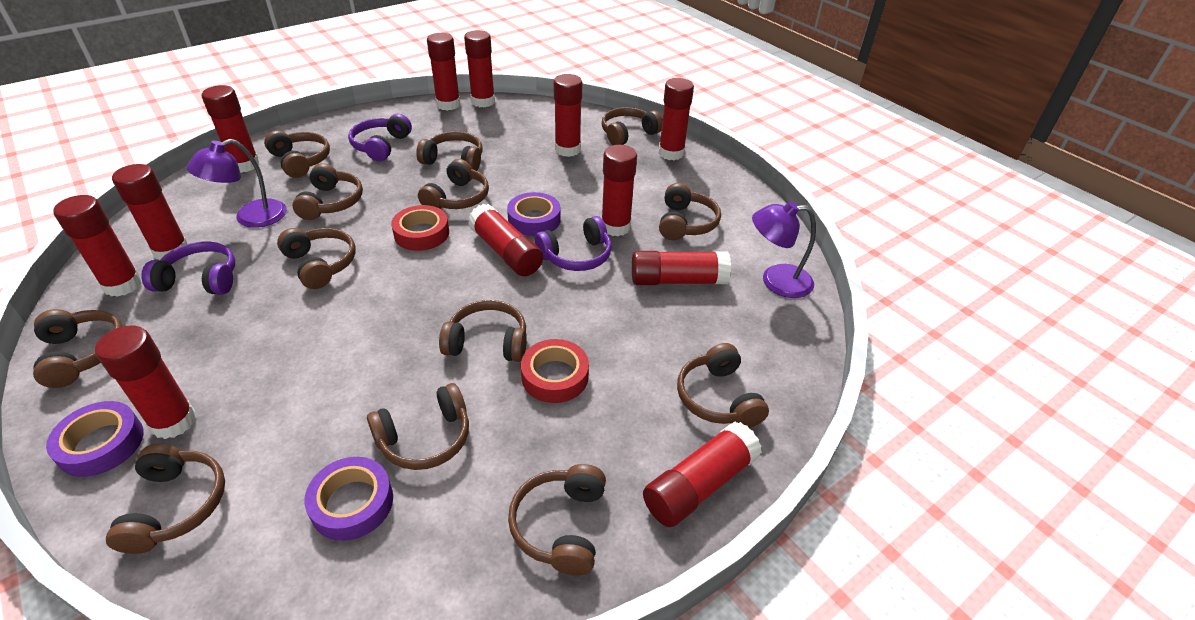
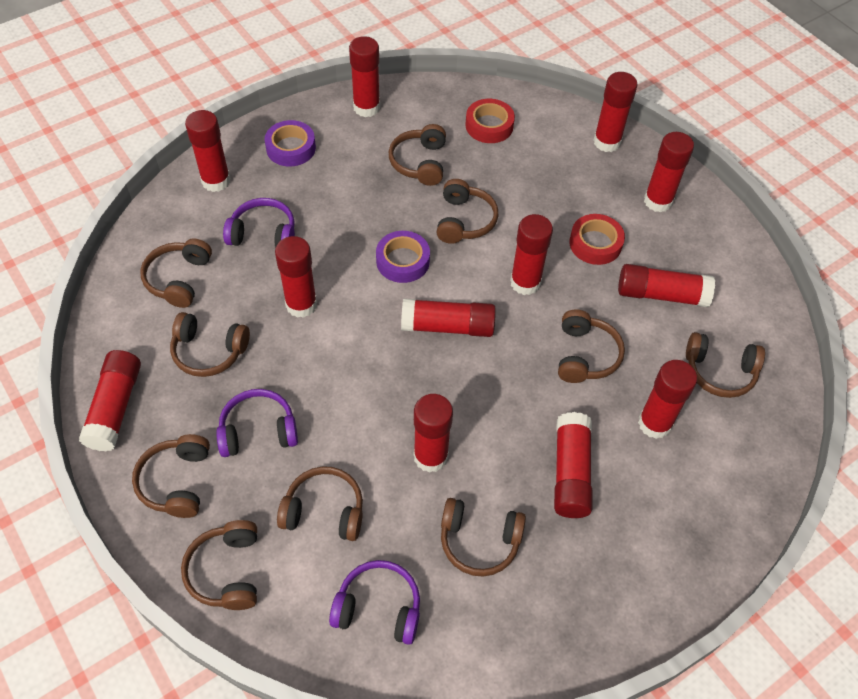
brown headphones: 13 -> 10
purple lamp: 2 -> 0
purple tape: 3 -> 2

